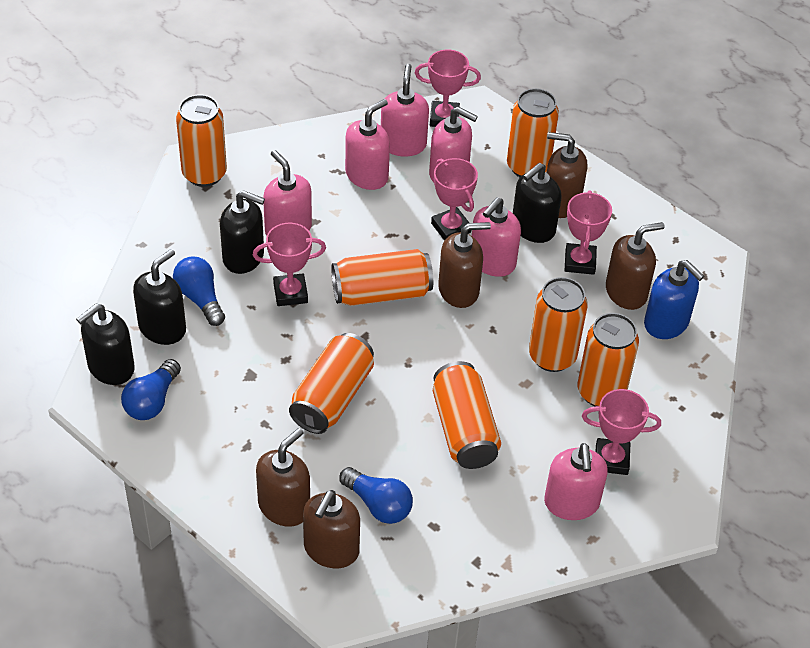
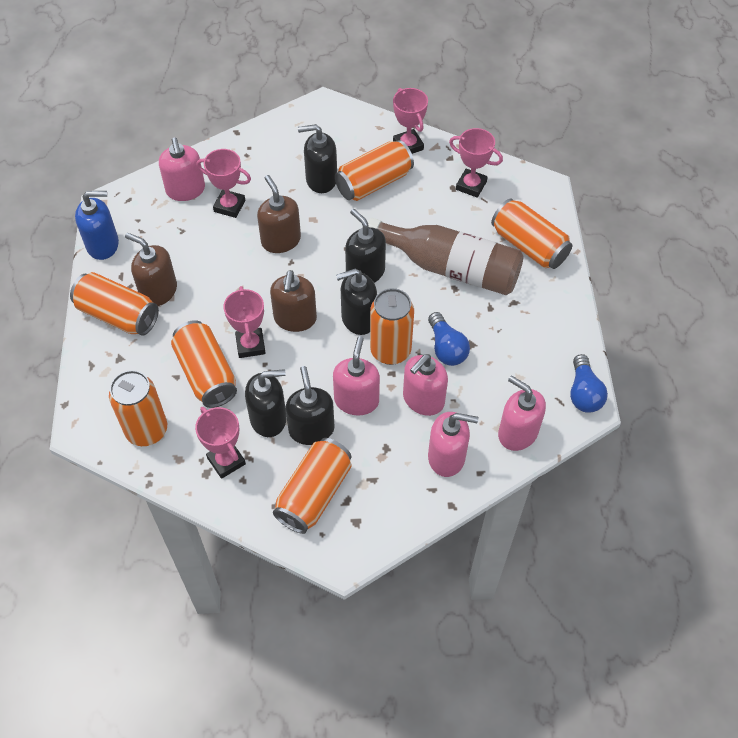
black soap dispenser: 4 -> 5
blue light bulb: 3 -> 2
brown bottle: 0 -> 1
brown soap dispenser: 5 -> 3
pink soap dispenser: 6 -> 5

